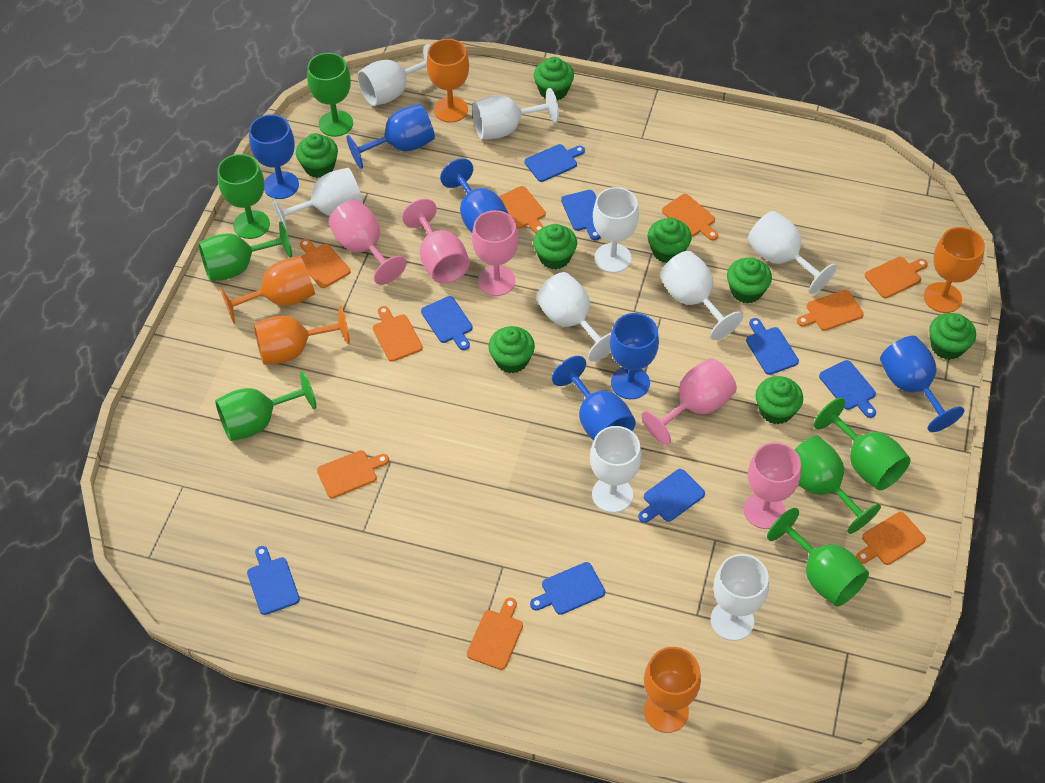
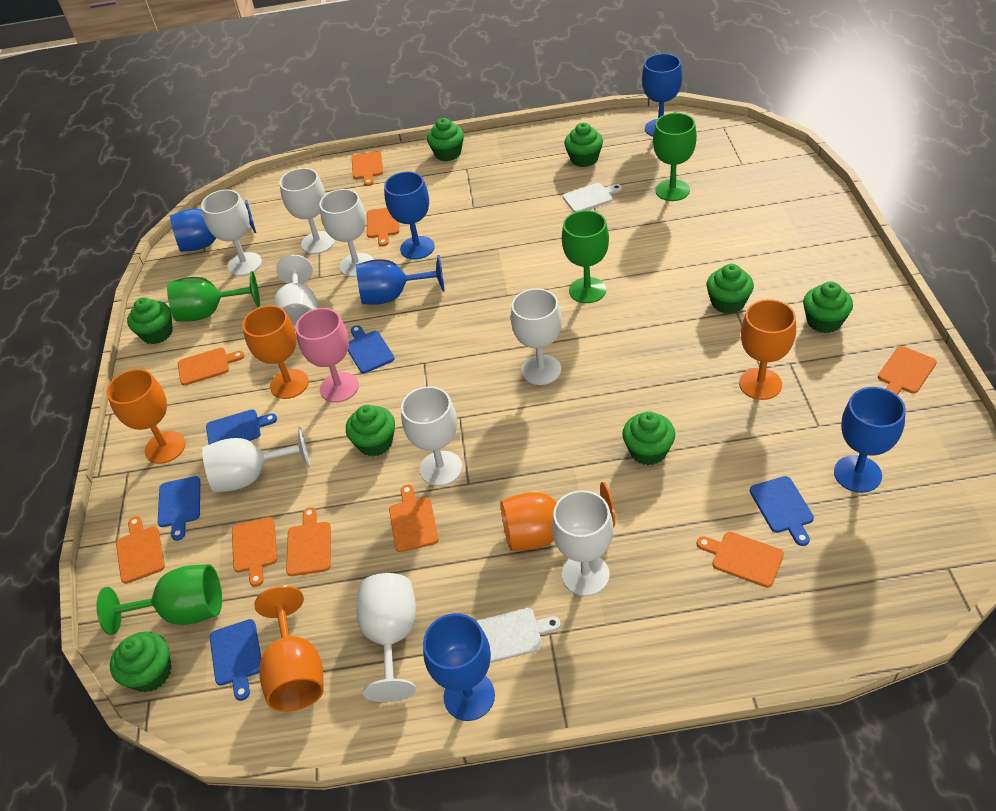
blue cutting board: 8 -> 5
green goblet: 7 -> 4
pink goblet: 5 -> 1
white cutting board: 0 -> 2

